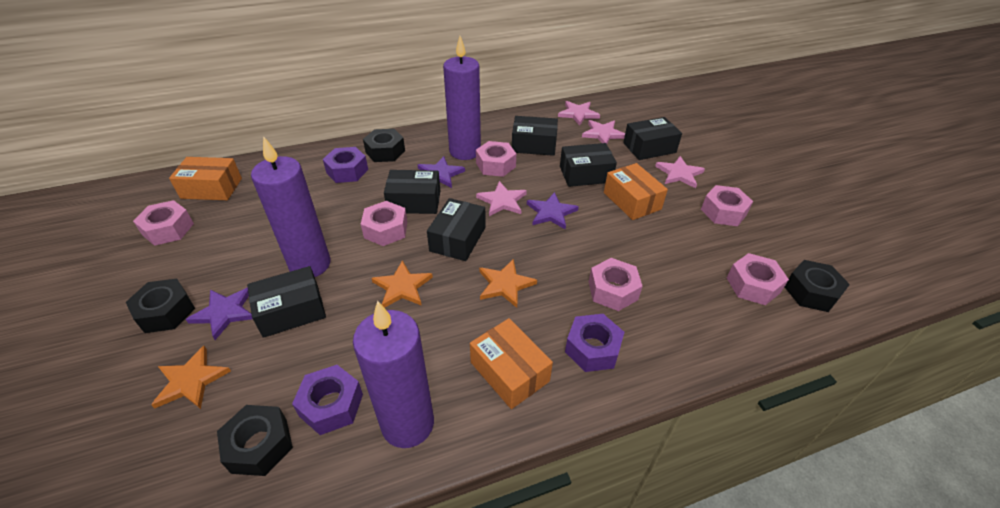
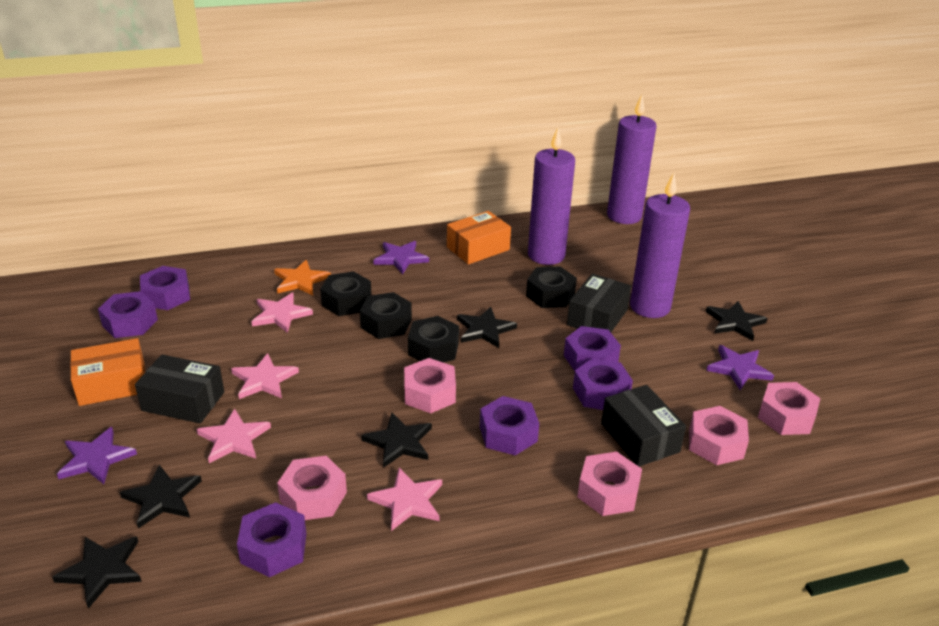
black box: 6 -> 3
black star: 0 -> 5
orange box: 3 -> 2
orange star: 3 -> 1
pink nut: 6 -> 5
purple nut: 3 -> 6

